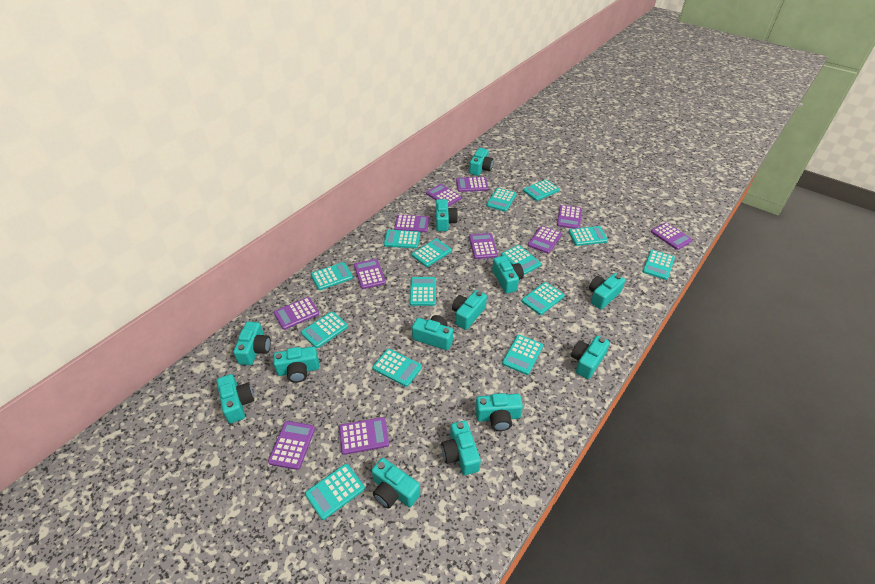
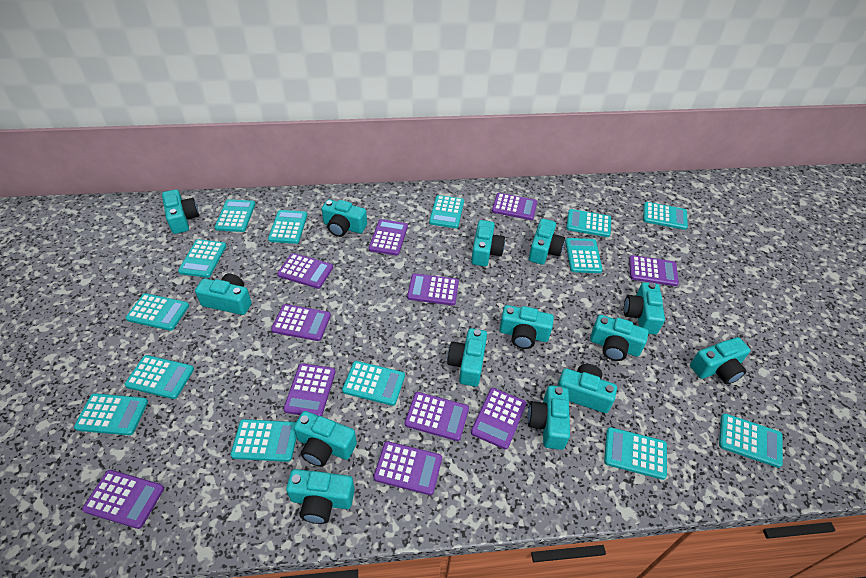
turquoise camera: 13 -> 14

